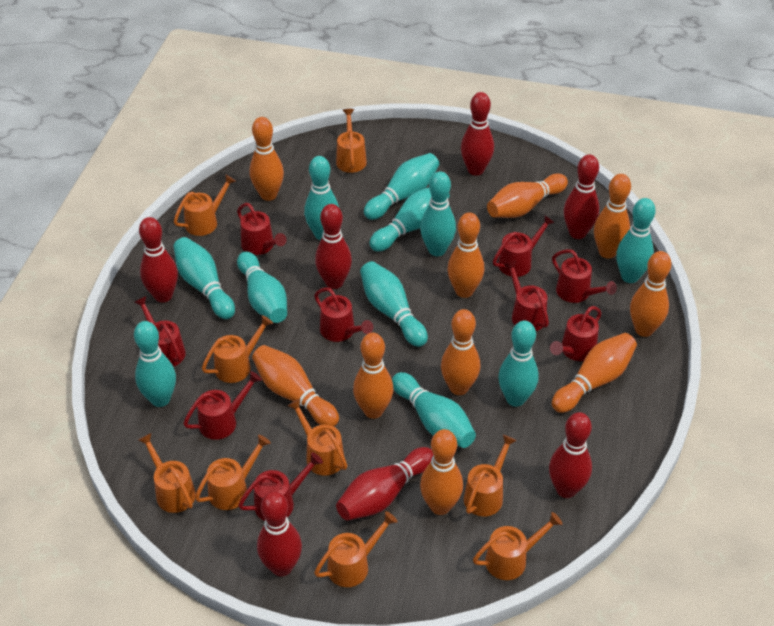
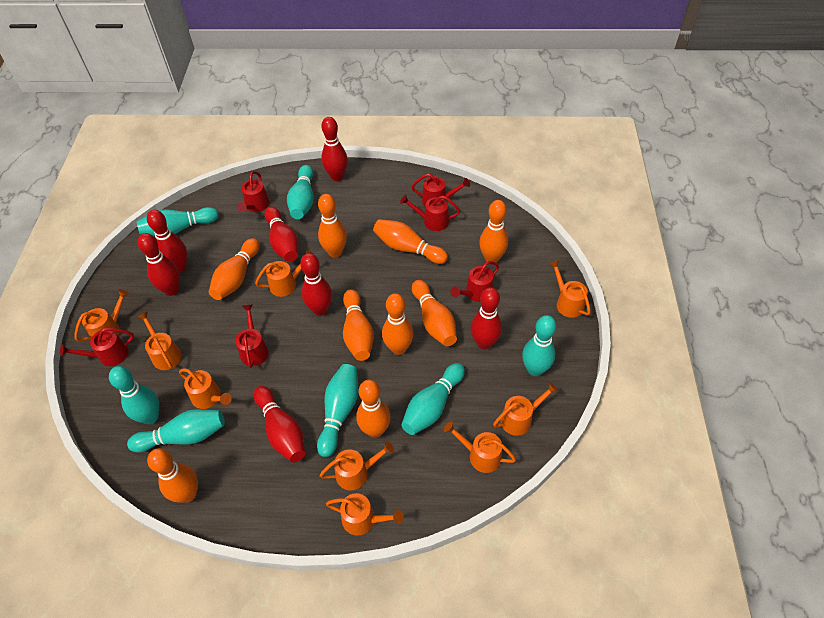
orange bowling pin: 10 -> 9
red watering can: 9 -> 6
turquoise bowling pin: 11 -> 7

